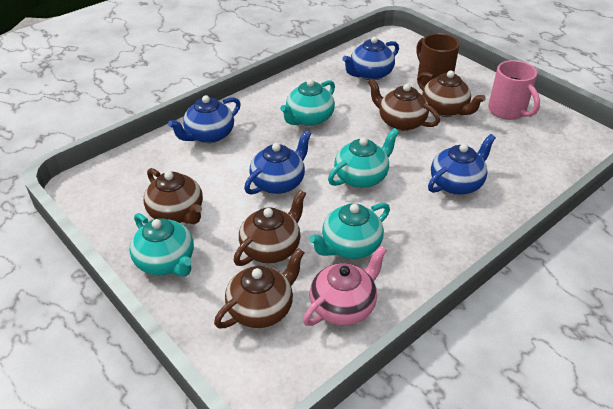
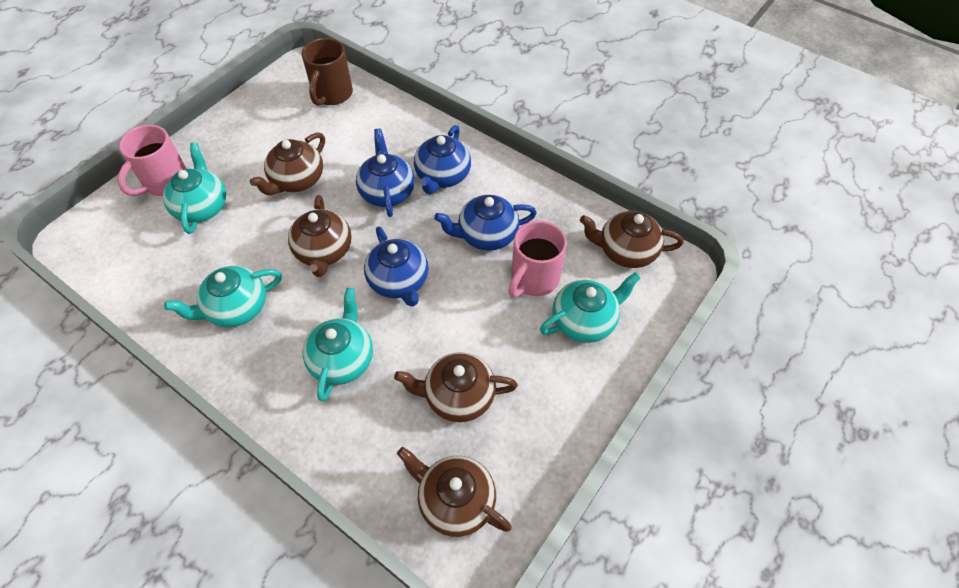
pink mug: 1 -> 2
pink teapot: 1 -> 0

